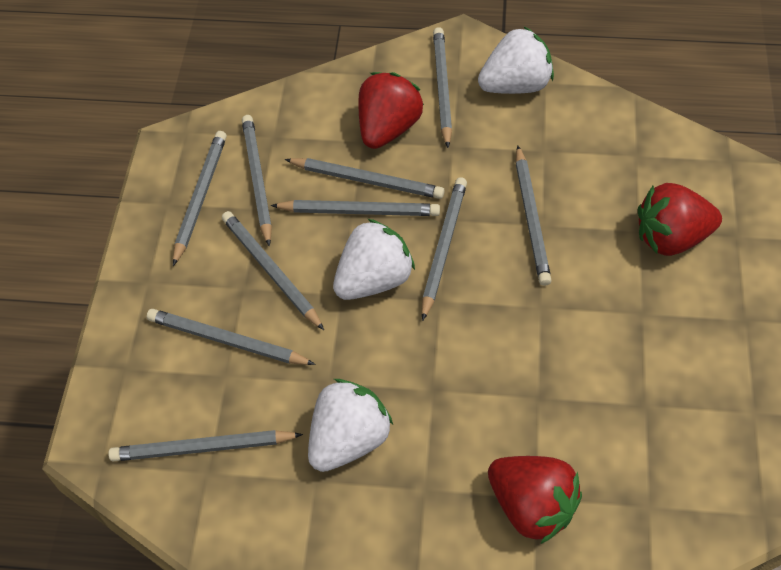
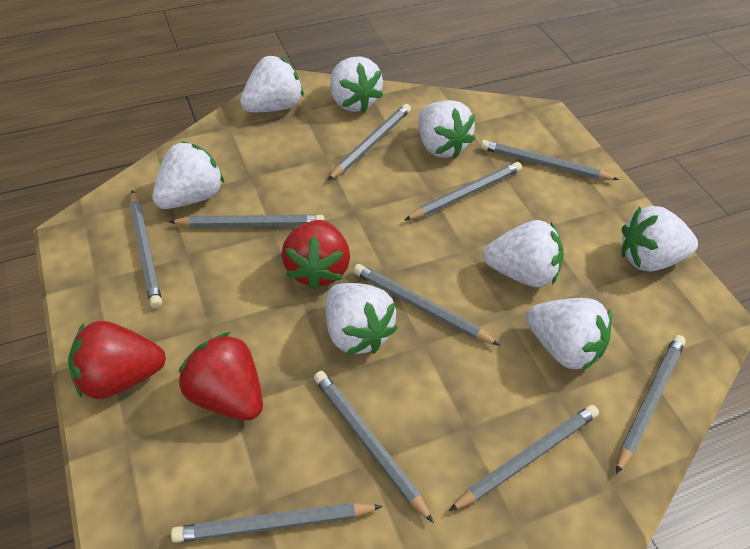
white strawberry: 3 -> 8

